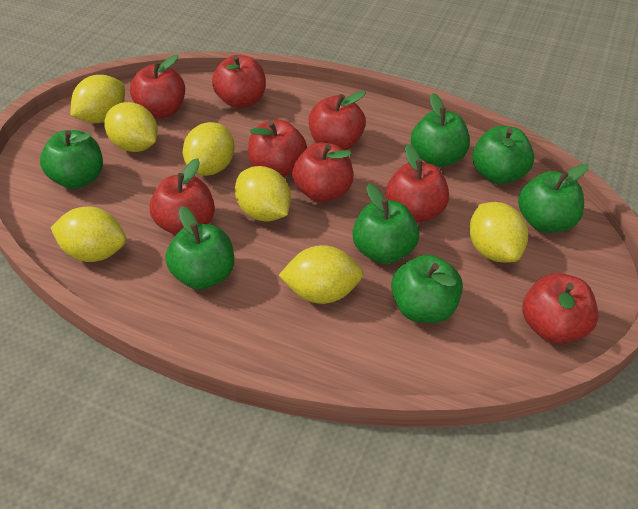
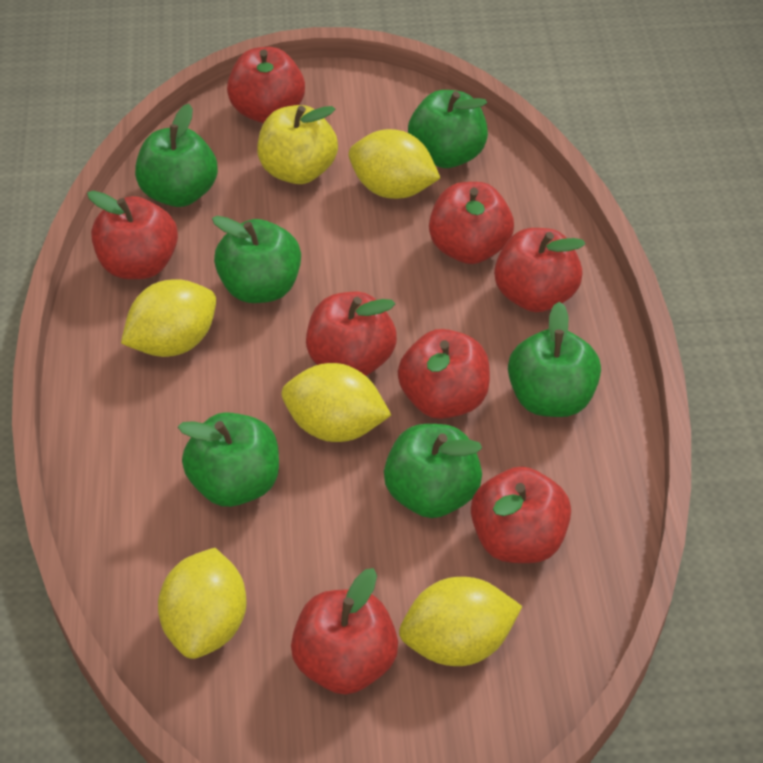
green apple: 7 -> 6
yellow apple: 0 -> 1
yellow lemon: 7 -> 5

